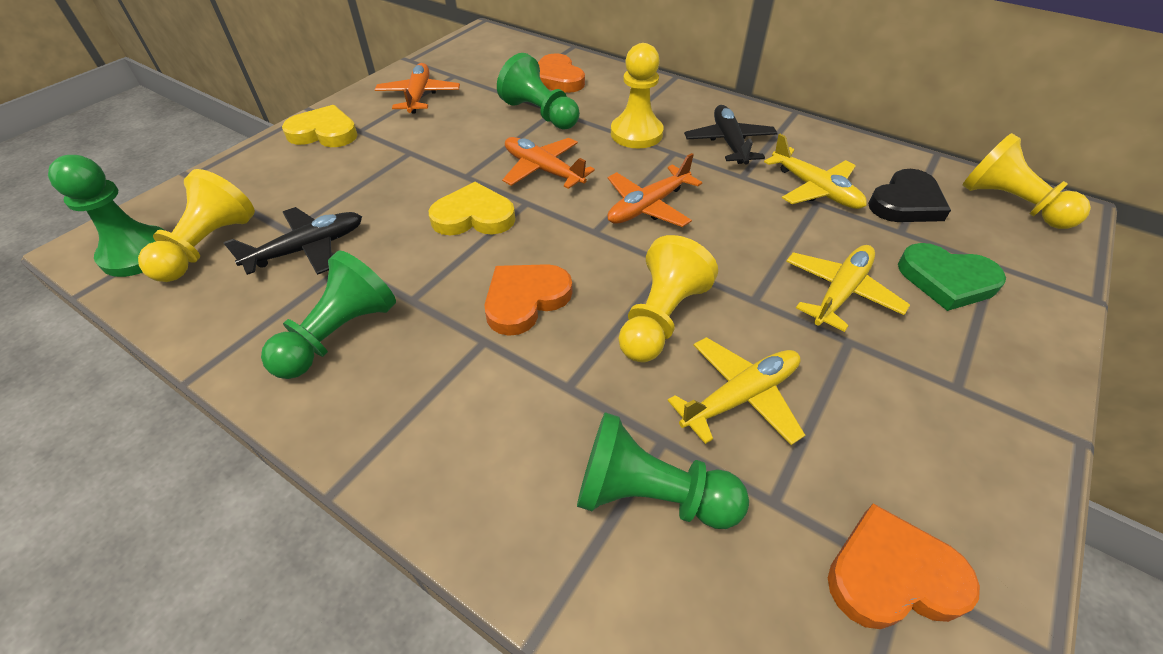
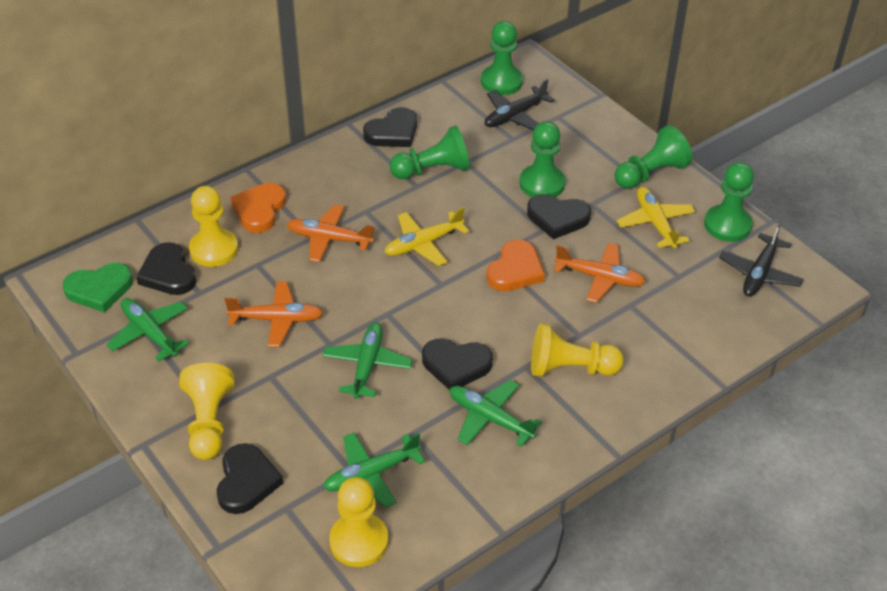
black heart: 1 -> 5
green pawn: 4 -> 5
green plane: 0 -> 4
orange heart: 3 -> 2
yellow heart: 2 -> 0
yellow plane: 3 -> 2

